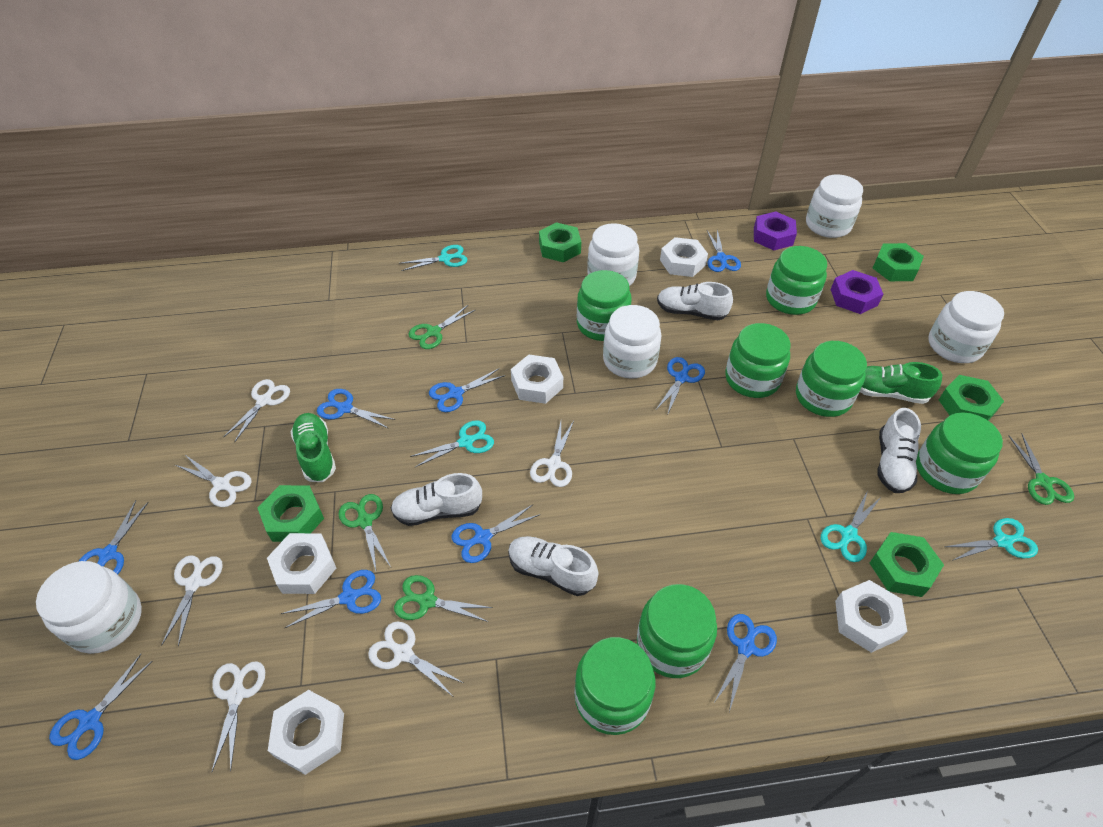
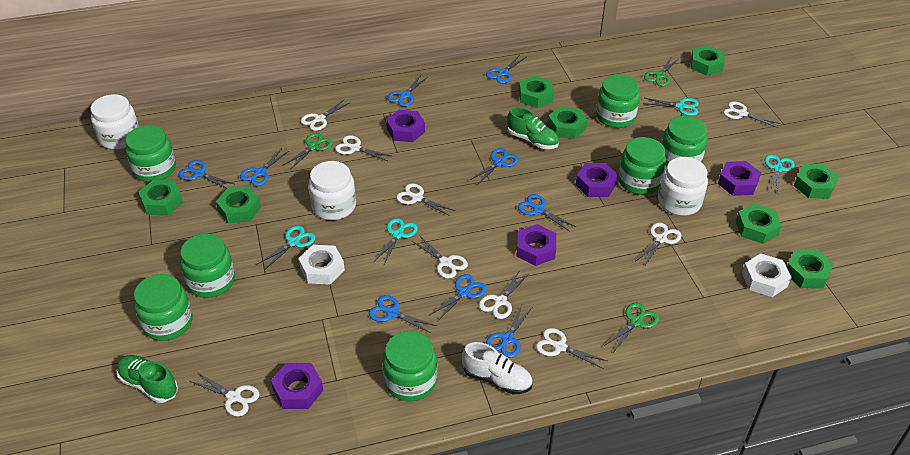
green nut: 5 -> 8
green scissors: 4 -> 3
purple nut: 2 -> 5
white jar: 5 -> 3
white nut: 5 -> 2
white scissors: 6 -> 9
white shoe: 4 -> 1

